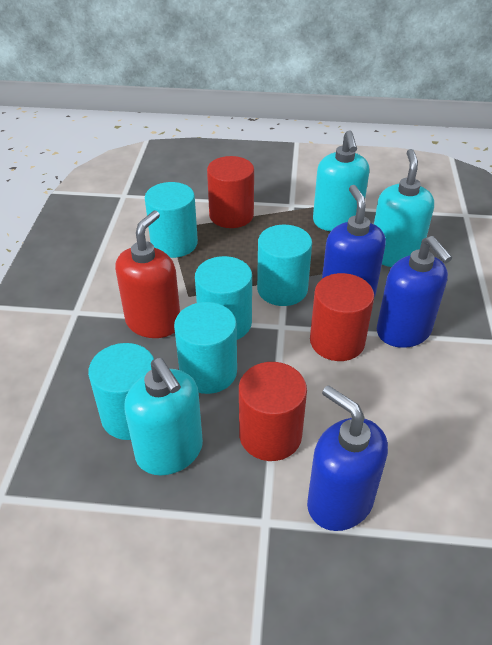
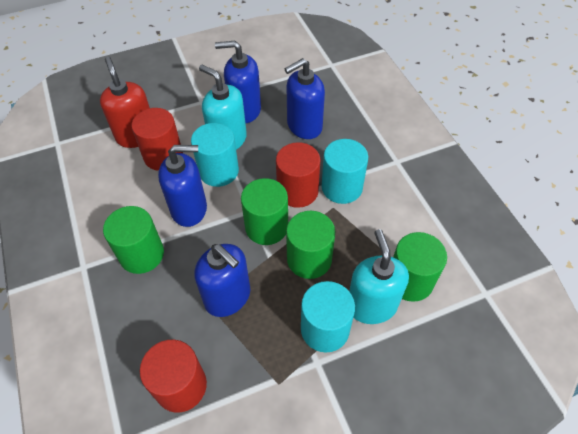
blue soap dispenser: 3 -> 4
green cylinder: 0 -> 4
turquoise cylinder: 5 -> 3
turquoise soap dispenser: 3 -> 2

